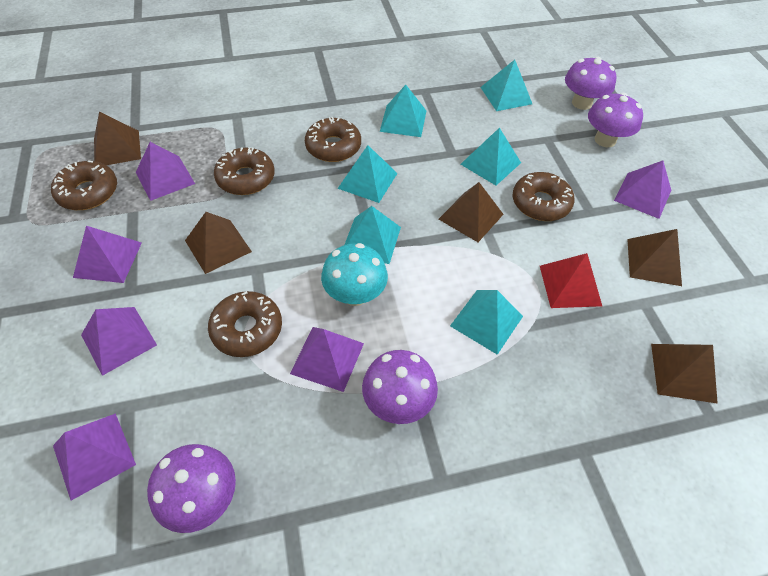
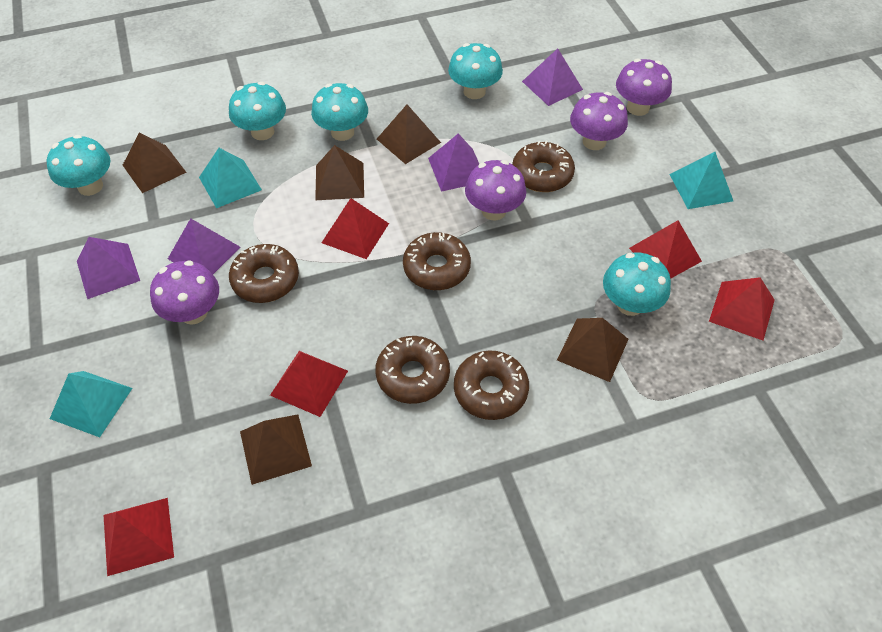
purple pyramid: 6 -> 4
red pyramid: 1 -> 5
turquoise mushroom: 1 -> 5
turquoise pyramid: 6 -> 3

